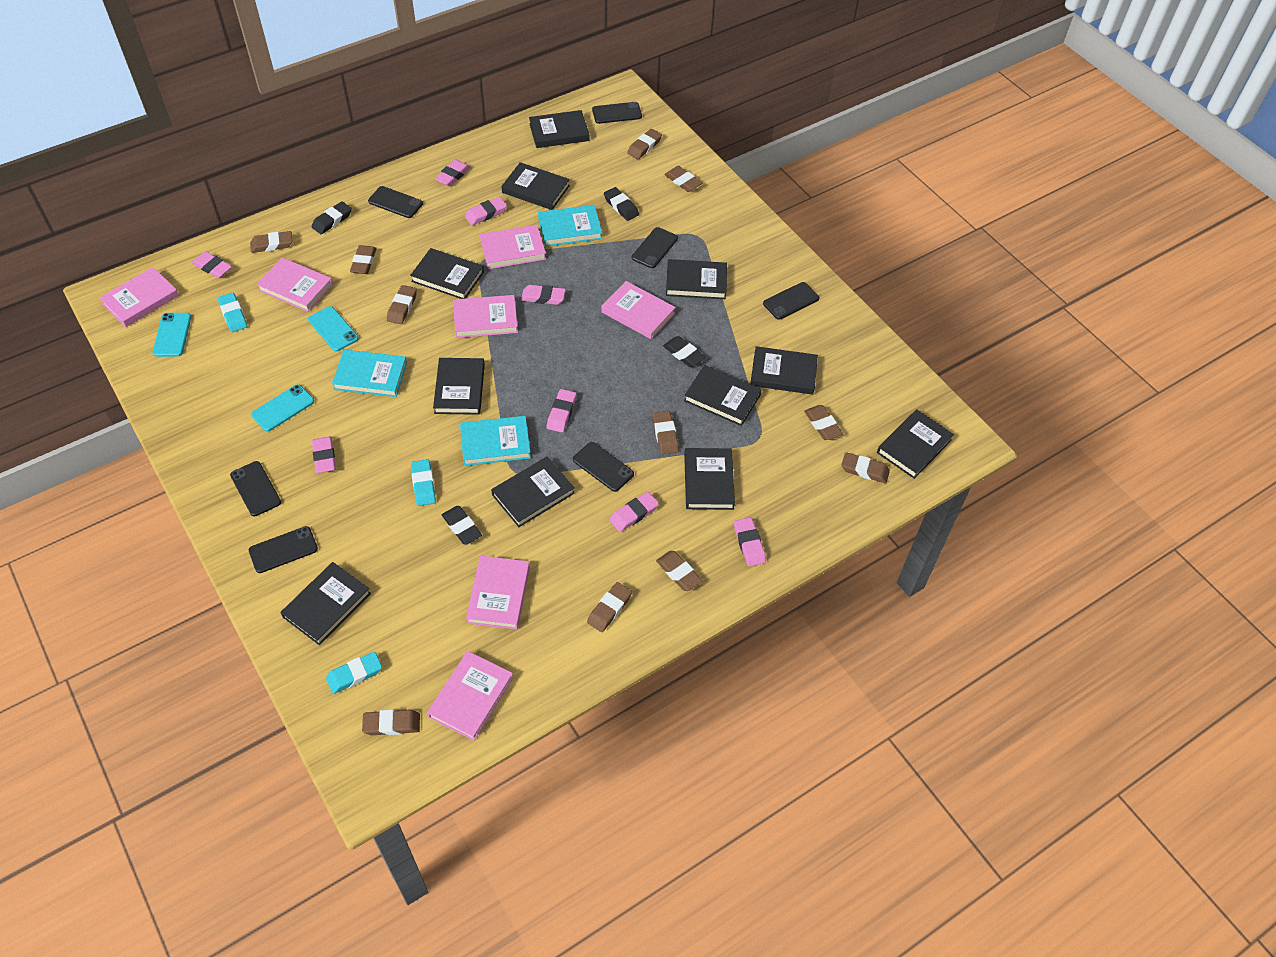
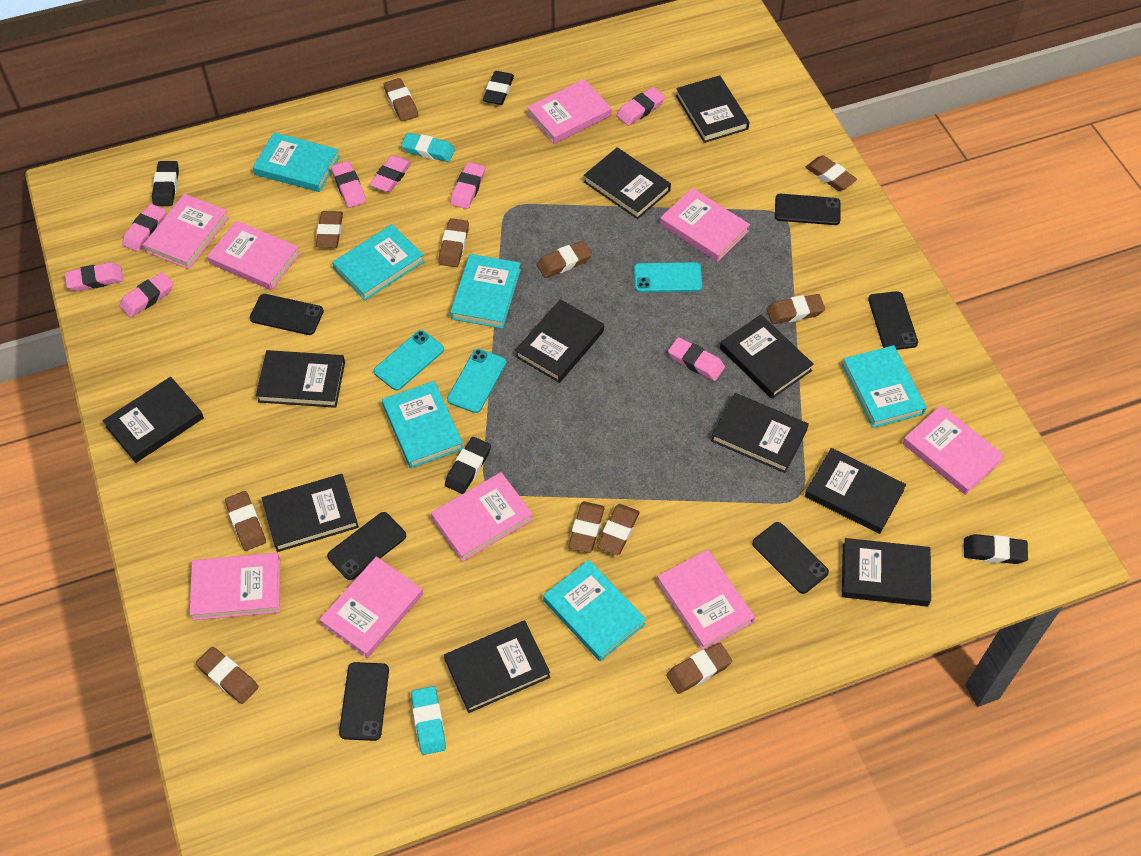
black phone: 7 -> 6
pink book: 7 -> 9
turquoise book: 3 -> 6
turquoise eraser: 3 -> 2

